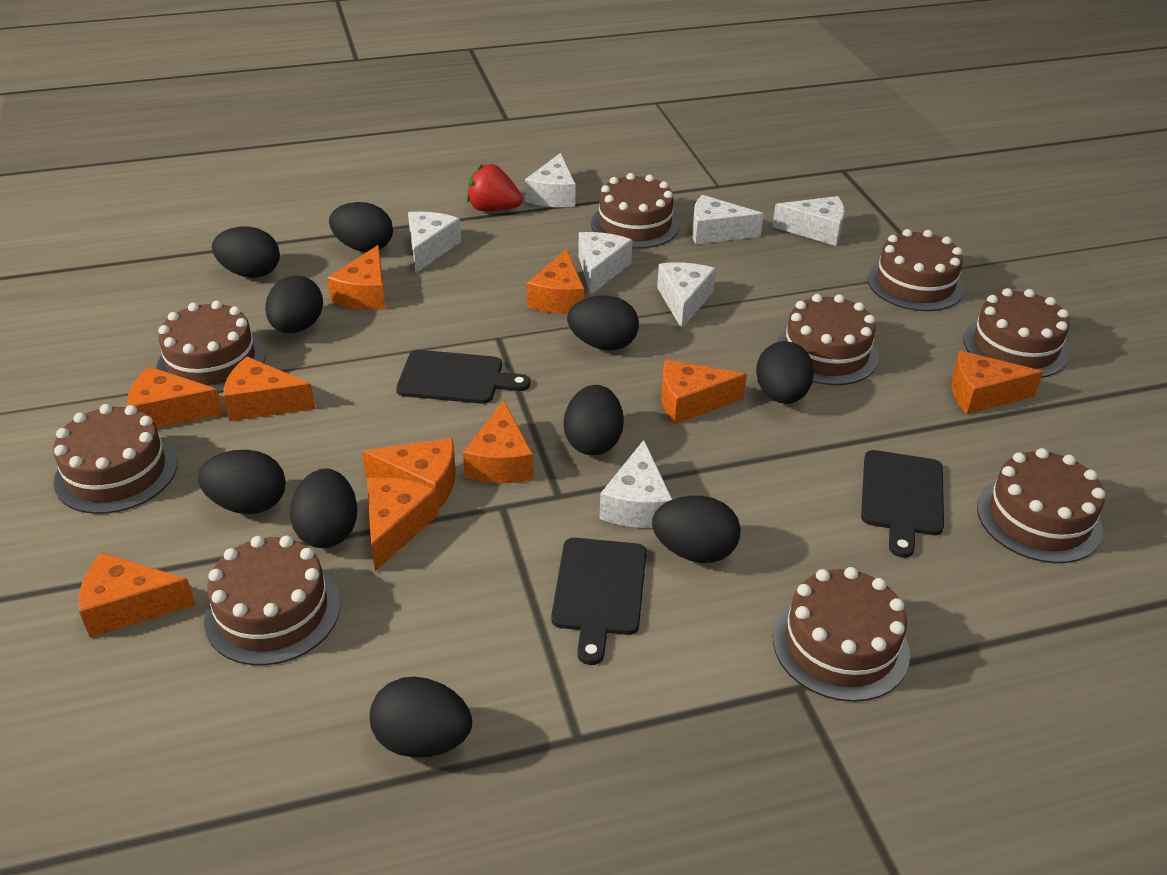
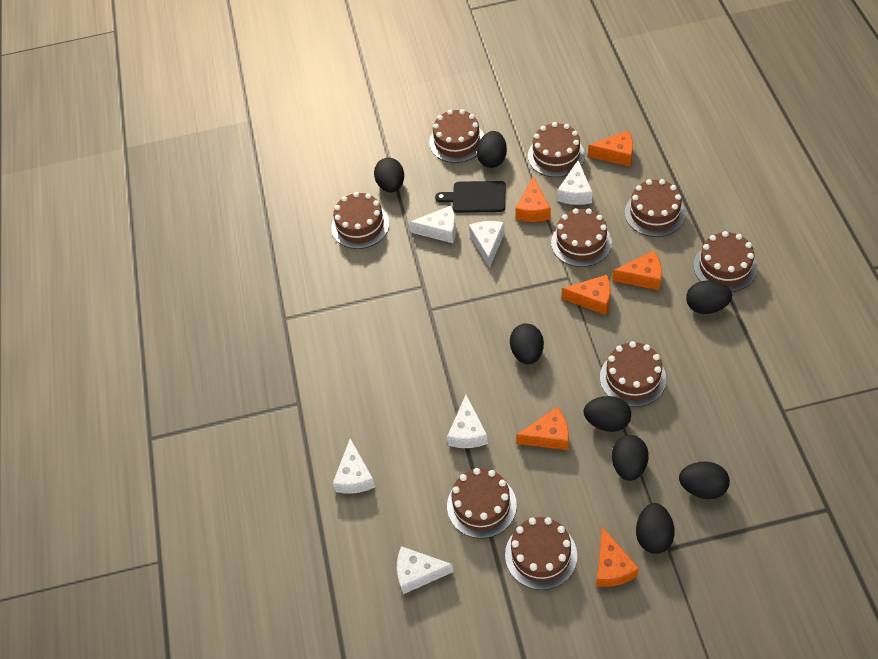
black cutting board: 3 -> 1
black egg: 10 -> 8
orange cheese: 10 -> 6
red strawberry: 1 -> 0
white cheese: 7 -> 6

